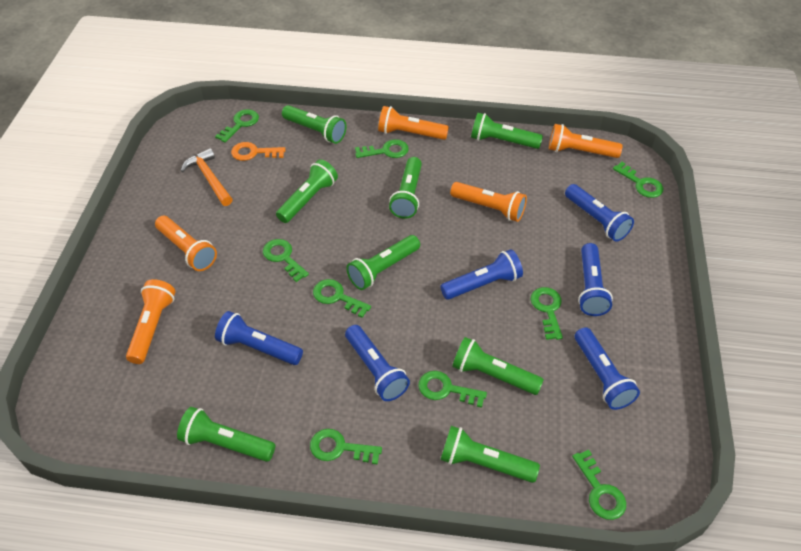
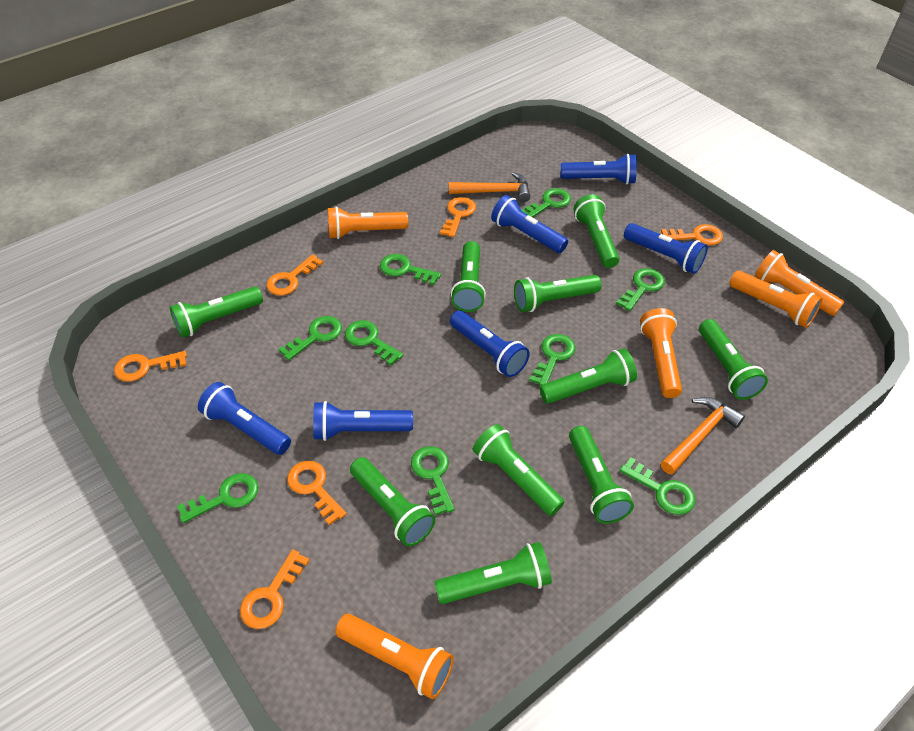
green flashlight: 8 -> 10
orange hammer: 1 -> 2
orange key: 1 -> 6

